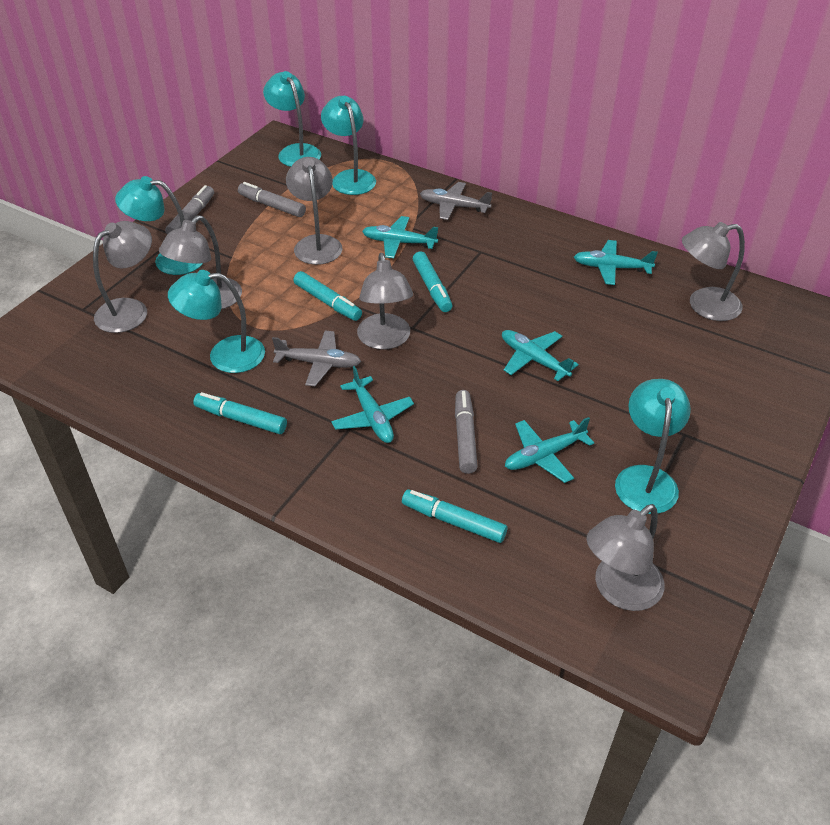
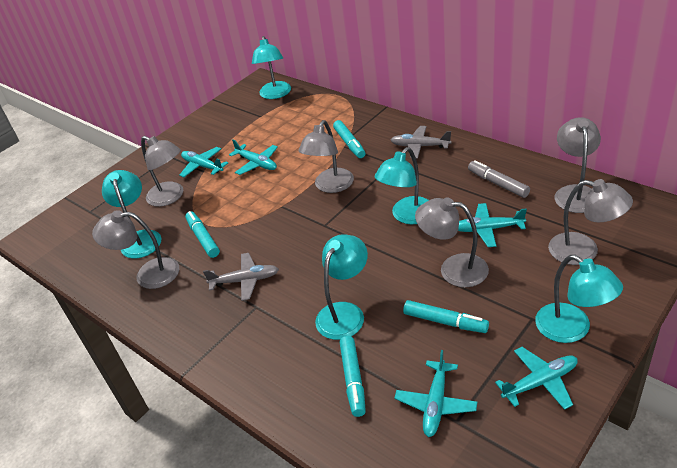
grey marker: 3 -> 1

